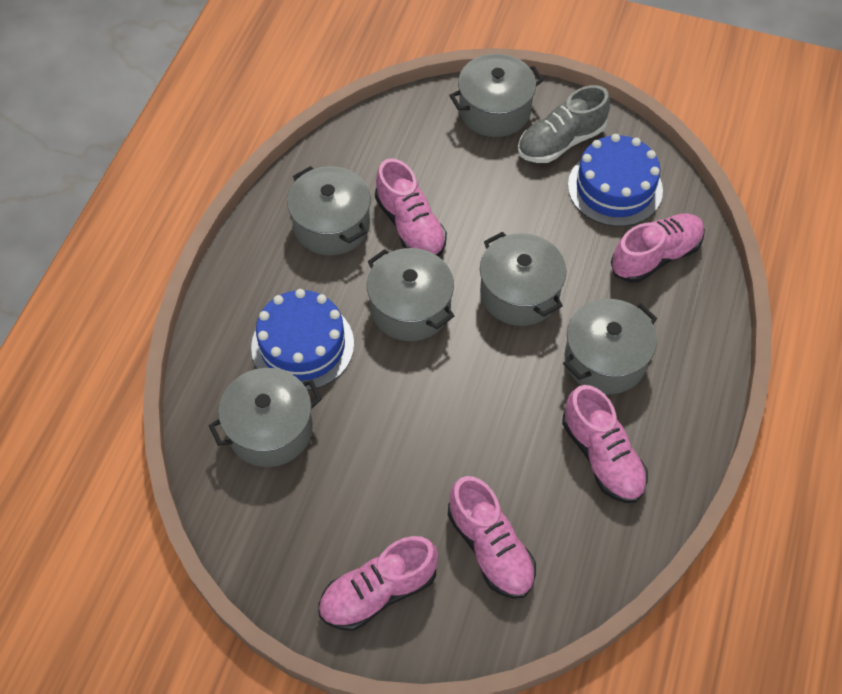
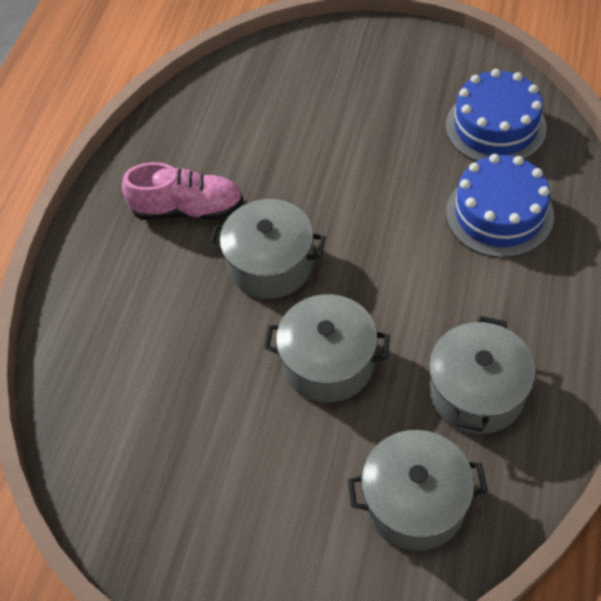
grey pot: 6 -> 4
grey shoe: 1 -> 0
pink shoe: 5 -> 1

